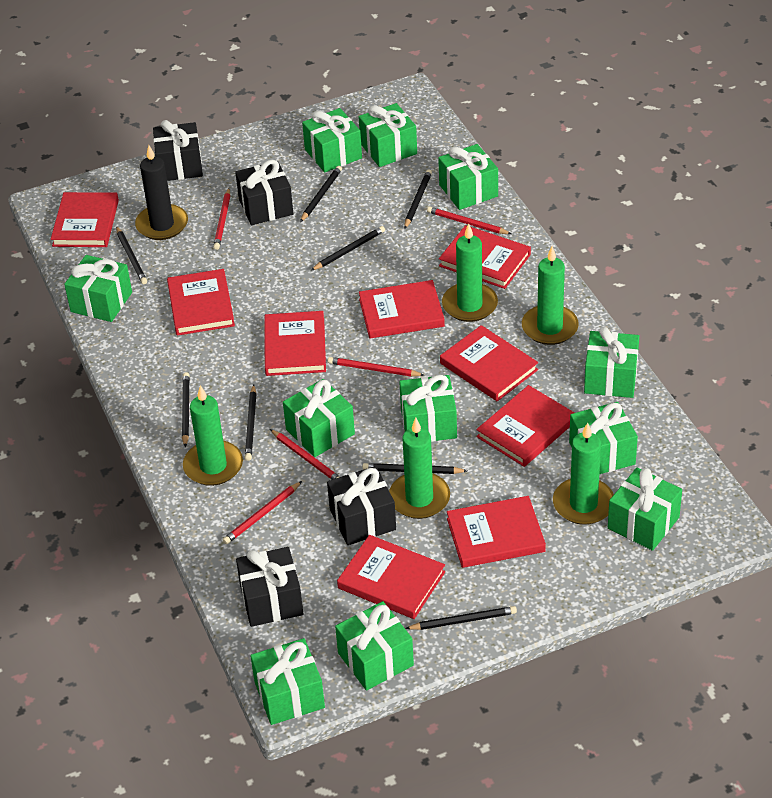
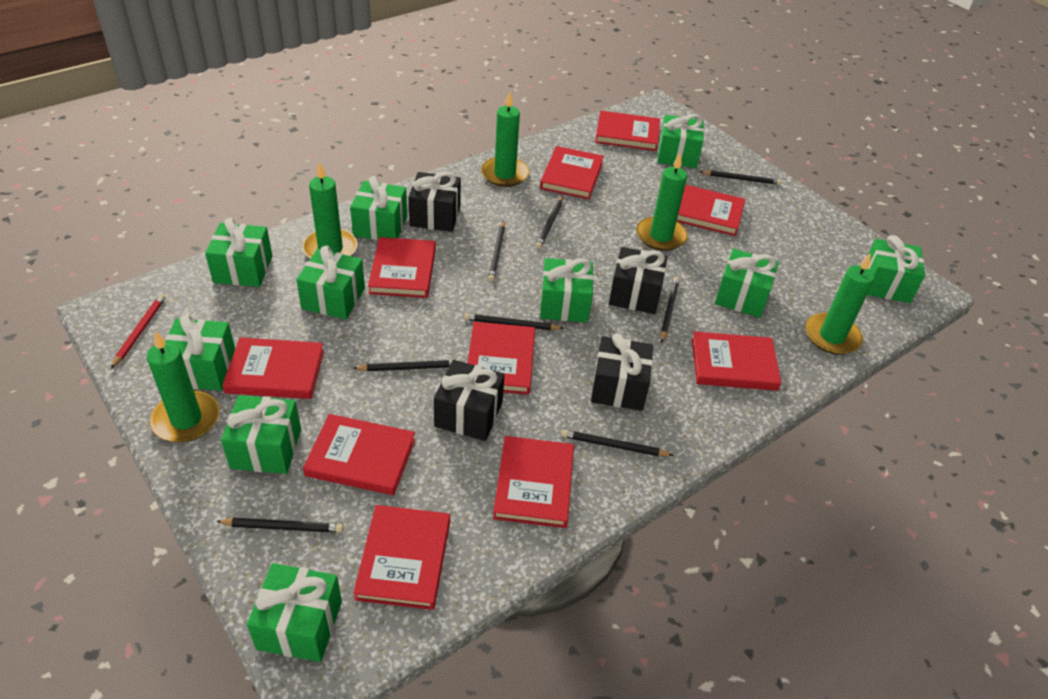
black candle: 1 -> 0
green gift: 11 -> 10
red book: 9 -> 10
red pencil: 5 -> 1

